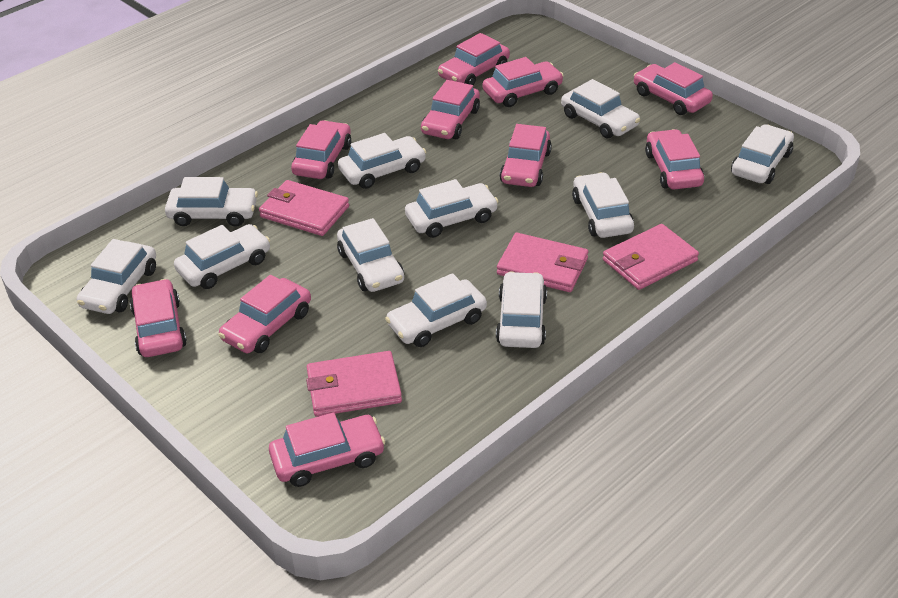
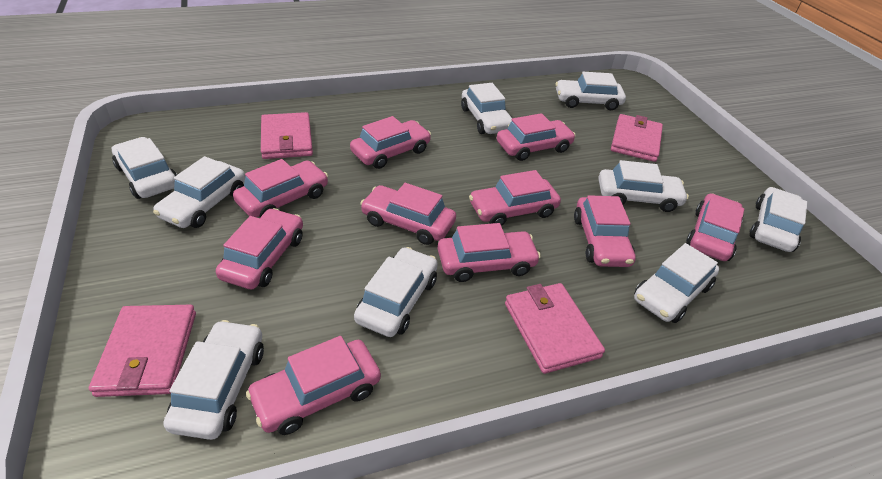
white car: 11 -> 9

